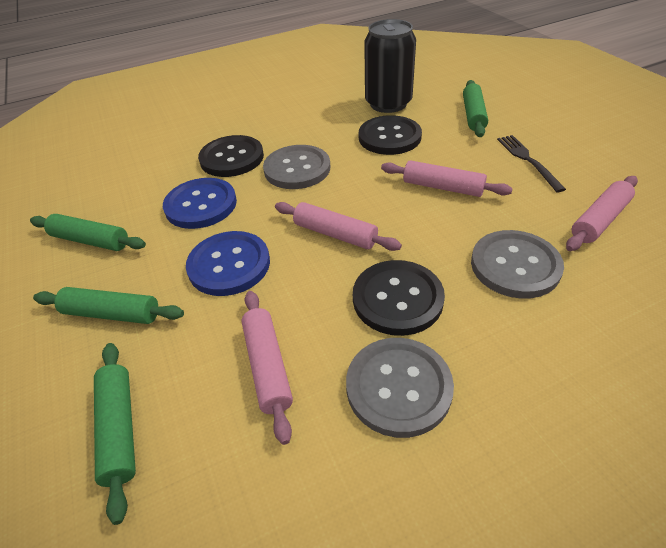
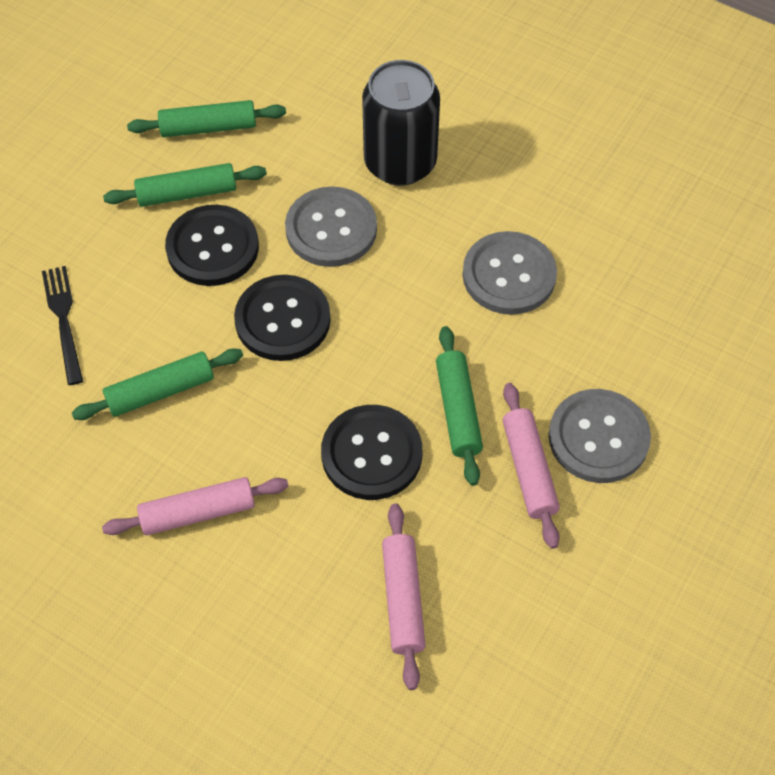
blue button: 2 -> 0
pink rolling pin: 4 -> 3

